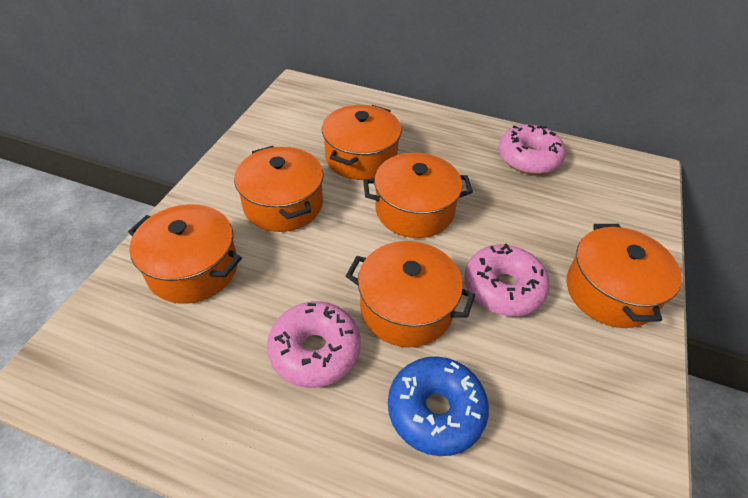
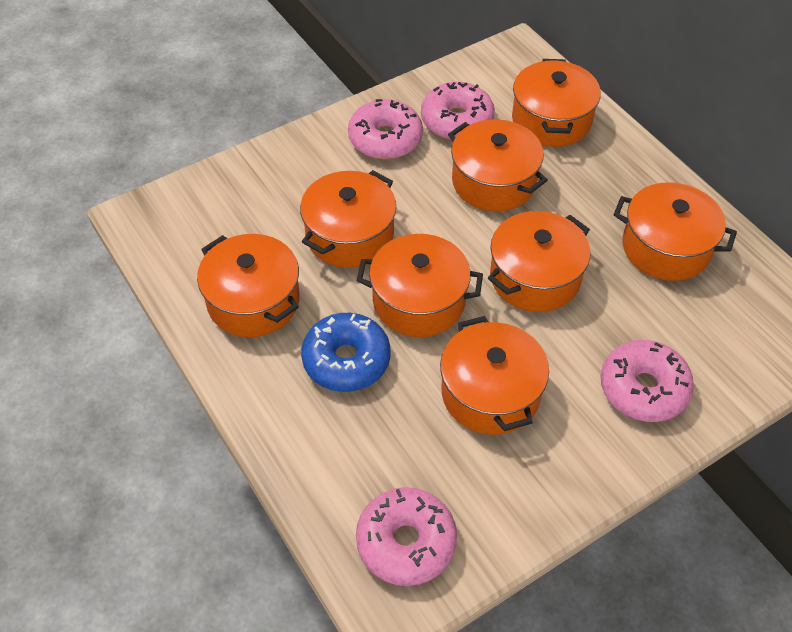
orange pot: 6 -> 8
pink donut: 3 -> 4

